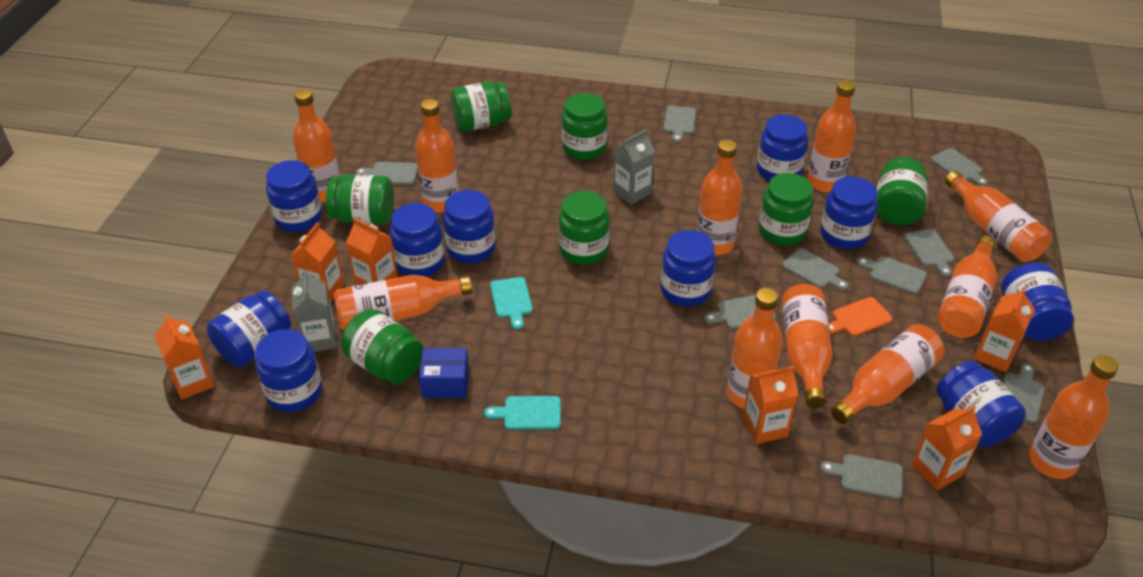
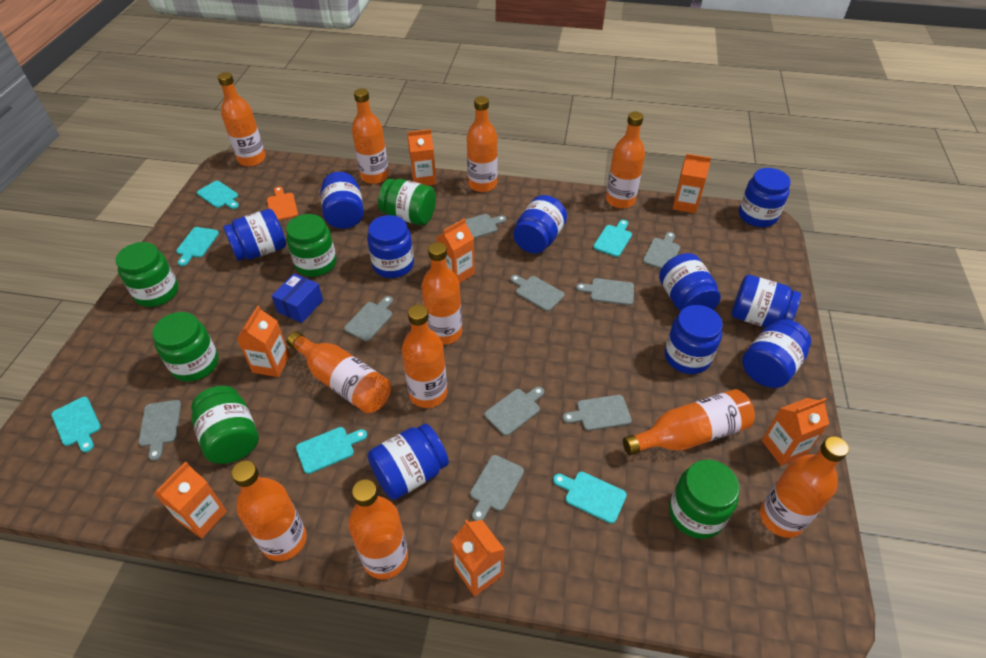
green jar: 7 -> 6
grey carton: 2 -> 0
orange carton: 6 -> 7
turquoise cutting board: 2 -> 6

